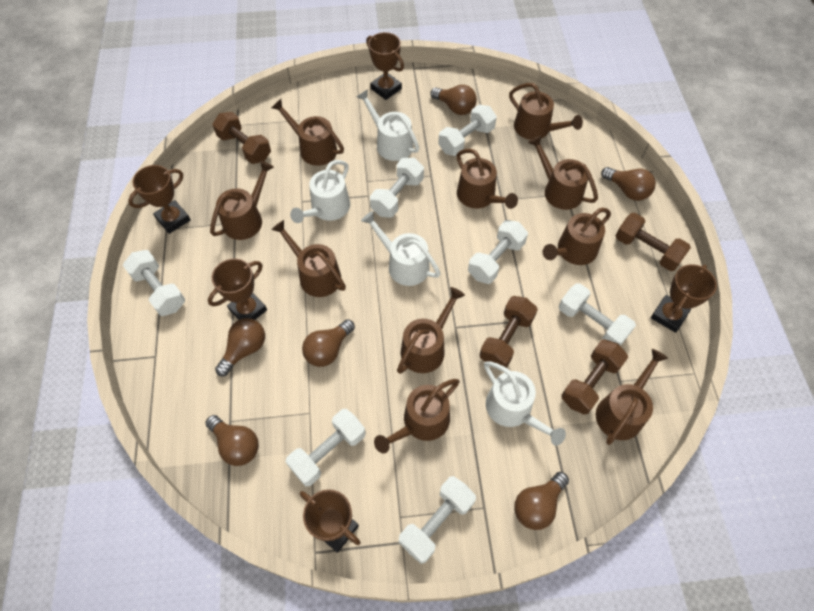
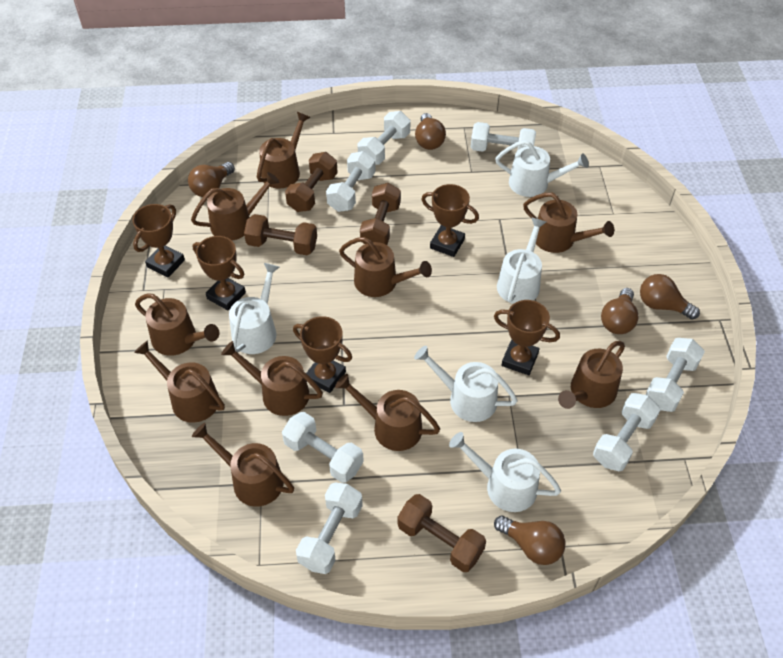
brown light bulb: 6 -> 5
white watering can: 4 -> 5

